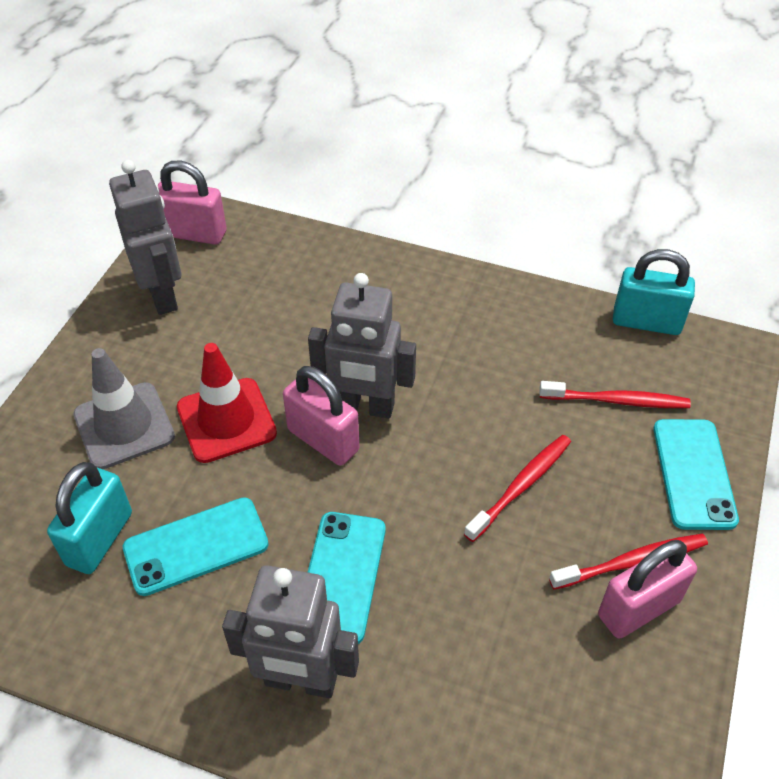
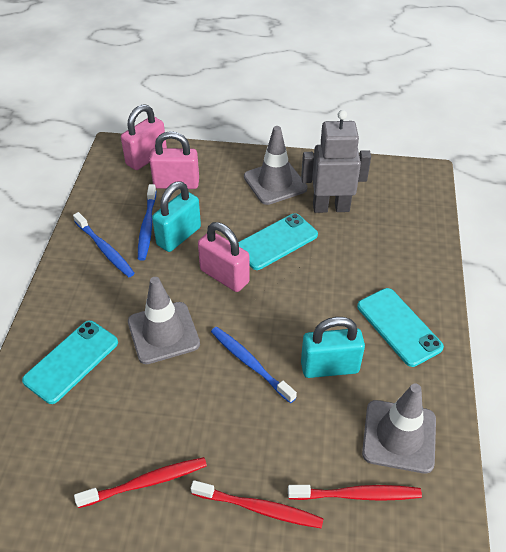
blue toothbrush: 0 -> 3
grey robot: 3 -> 1
grey traffic cone: 1 -> 3
red traffic cone: 1 -> 0

